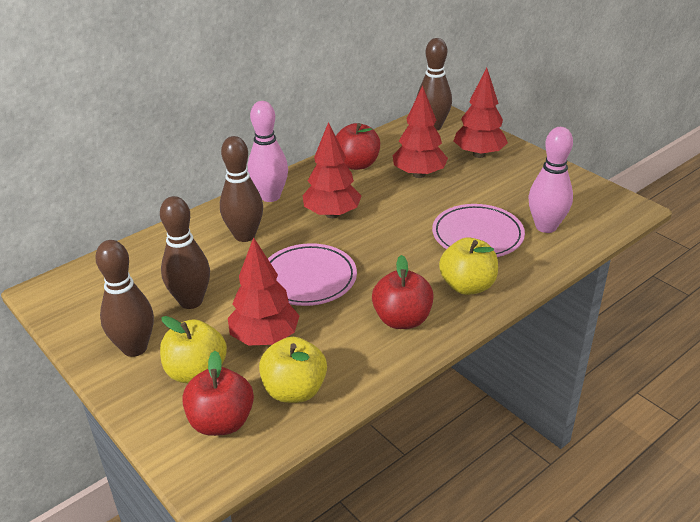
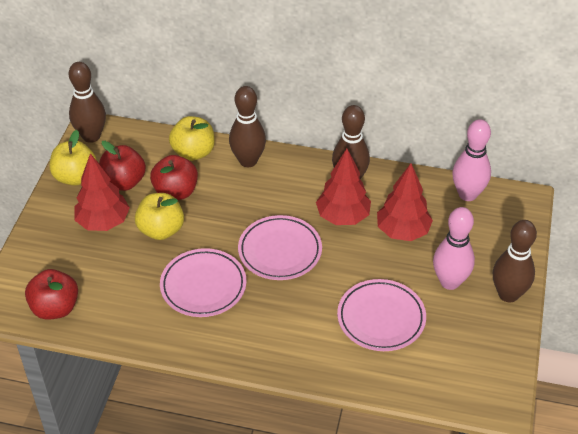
pink plate: 2 -> 3
red tree: 4 -> 3

